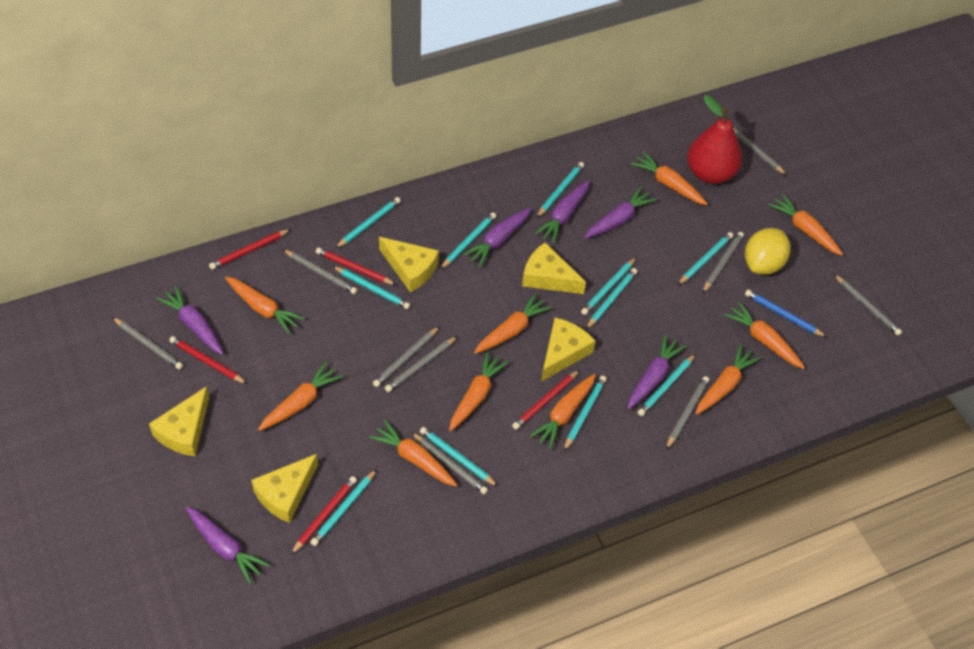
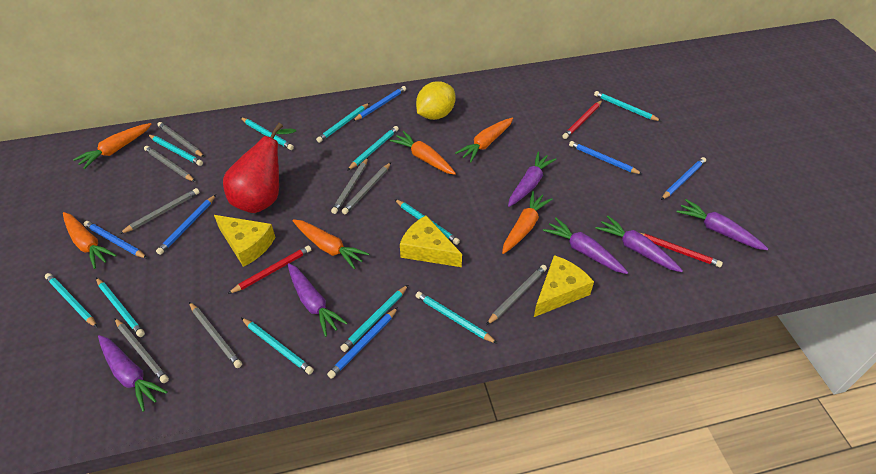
blue pencil: 1 -> 6
grey pencil: 9 -> 8
orange carrot: 10 -> 6
red pencil: 5 -> 3
yellow cheese: 5 -> 3

